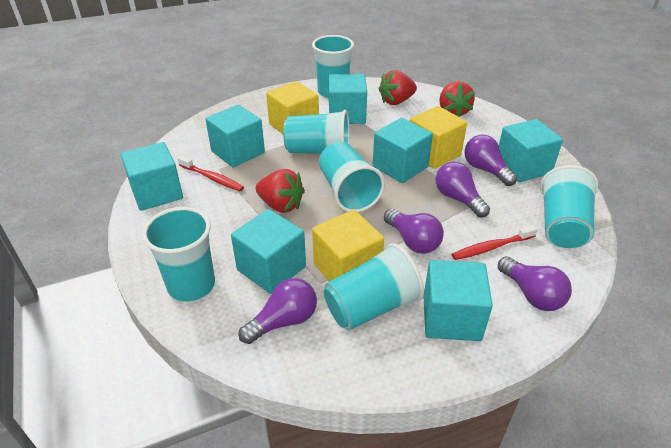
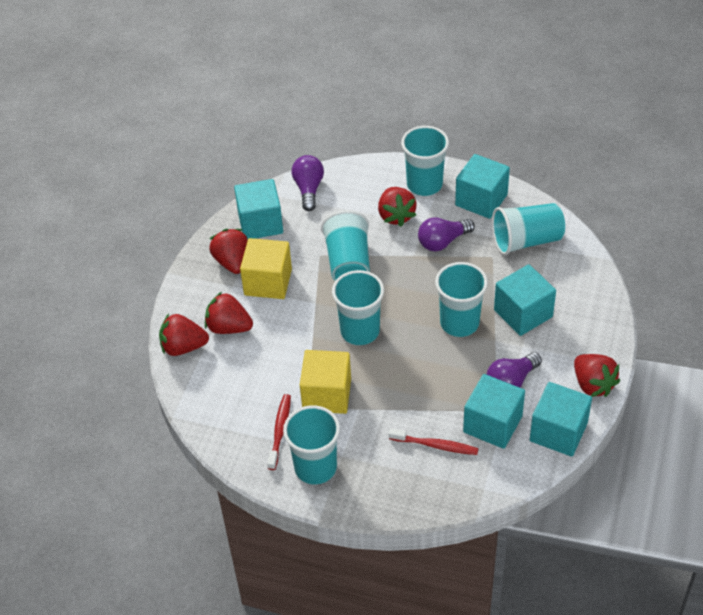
purple light bulb: 5 -> 3
red strawberry: 3 -> 5
turquoise cube: 7 -> 5
yellow cube: 3 -> 2

